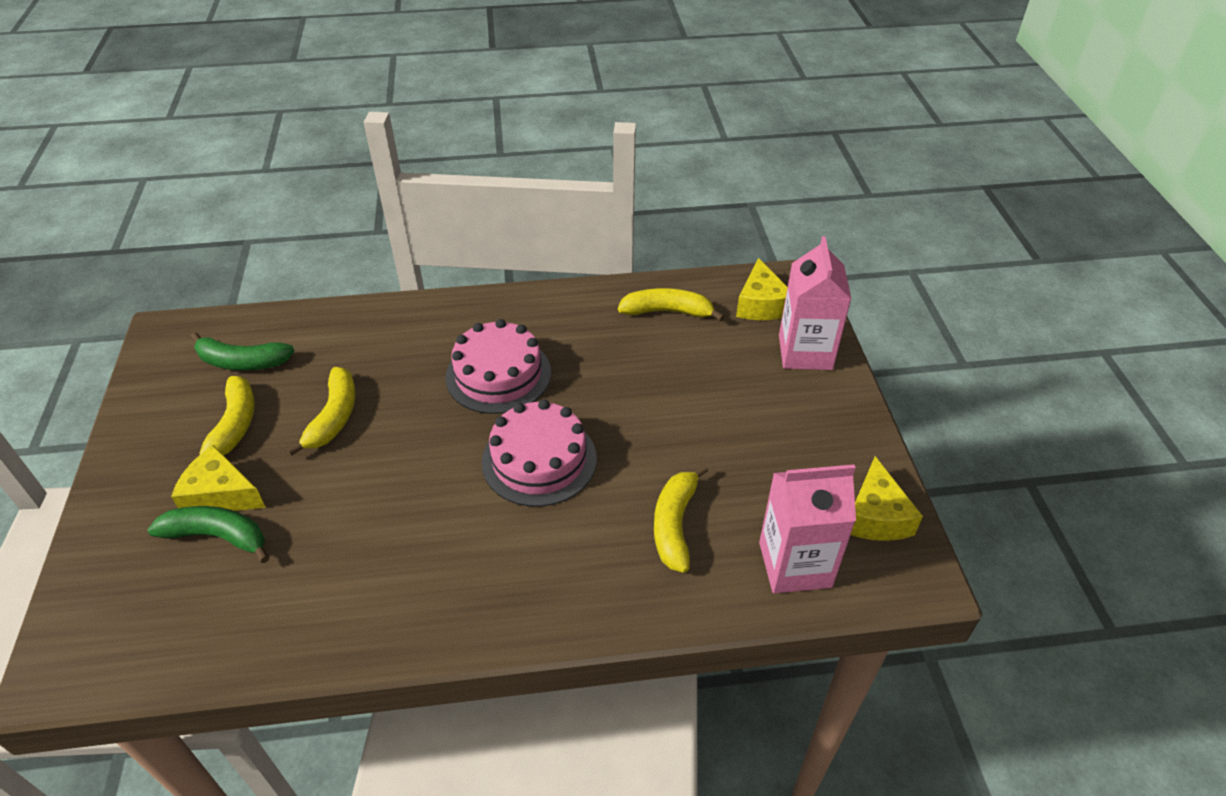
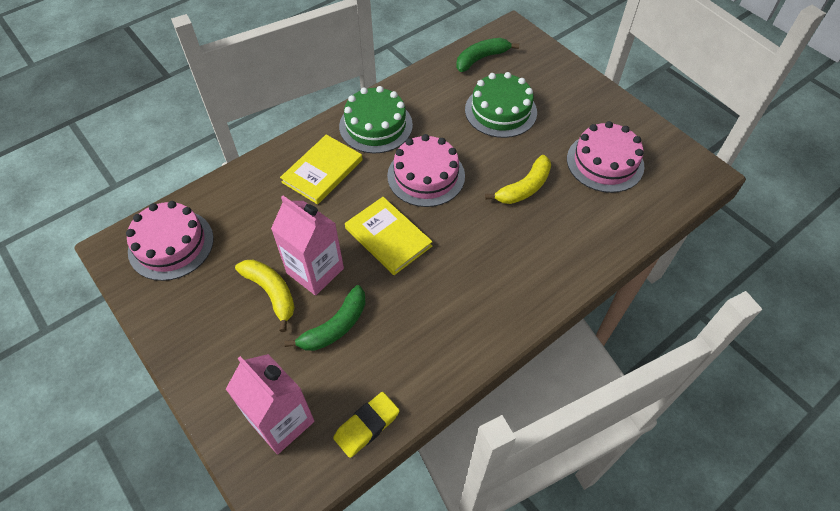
green cake: 0 -> 2
pink cake: 2 -> 3
yellow banana: 4 -> 2
yellow book: 0 -> 2
yellow cheese: 3 -> 0
yellow eraser: 0 -> 1

